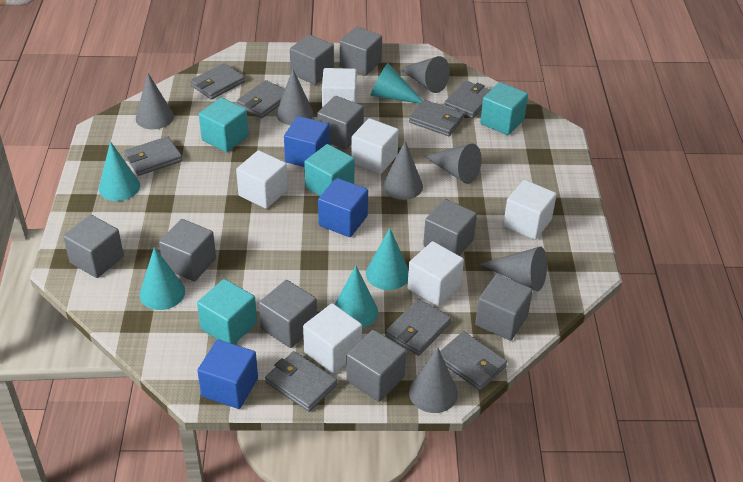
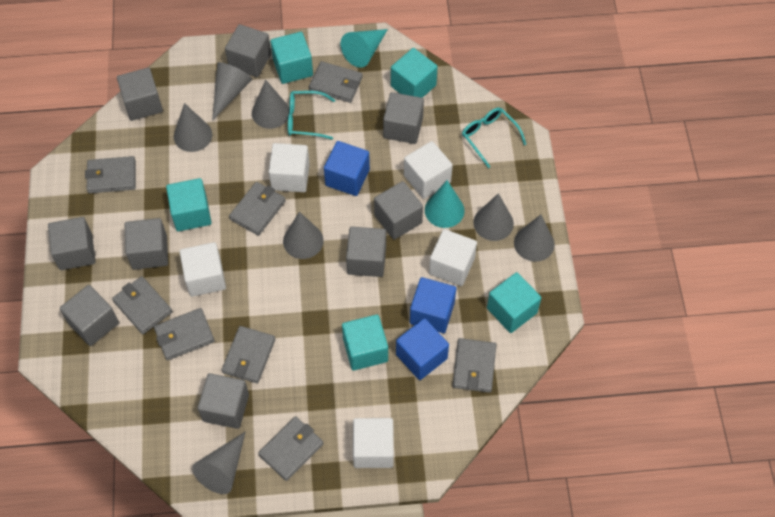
turquoise cone: 5 -> 2
turquoise cube: 4 -> 5
turquoise glasses: 0 -> 2
white cube: 6 -> 5

